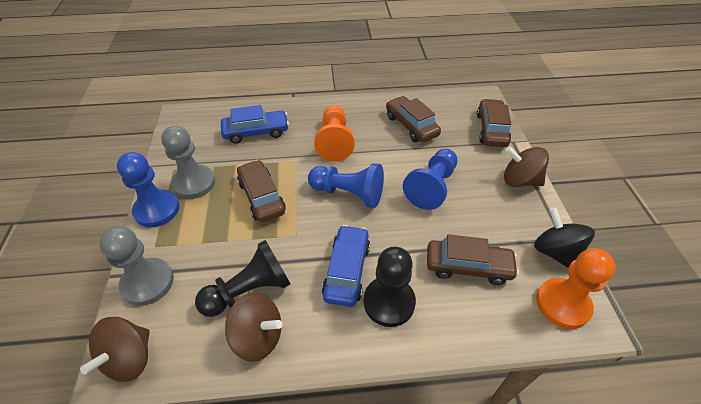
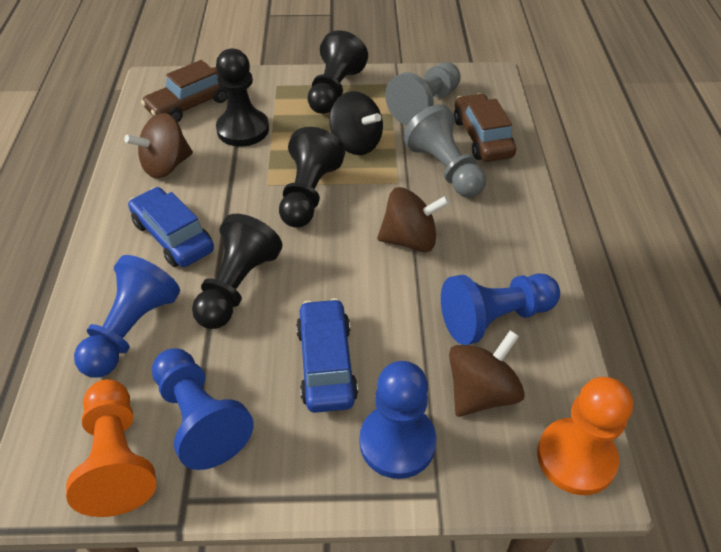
black pawn: 2 -> 4
blue pawn: 3 -> 4
brown car: 4 -> 2

